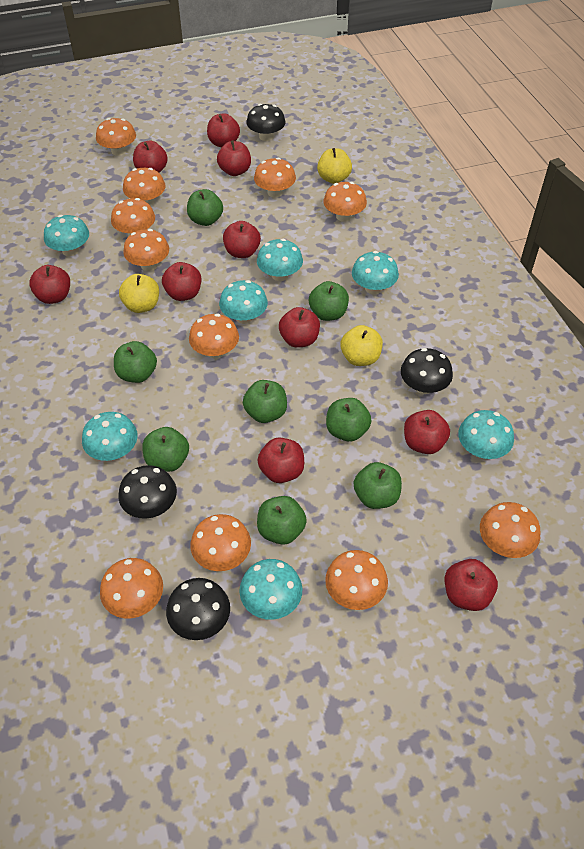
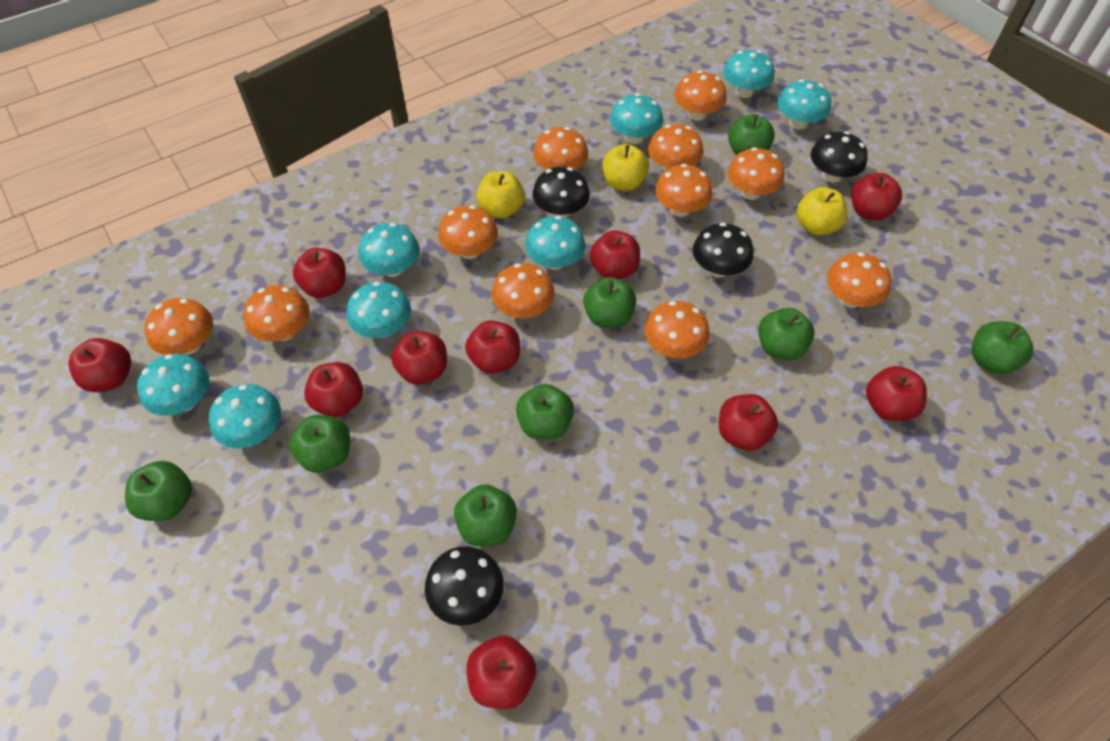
turquoise mushroom: 7 -> 8

